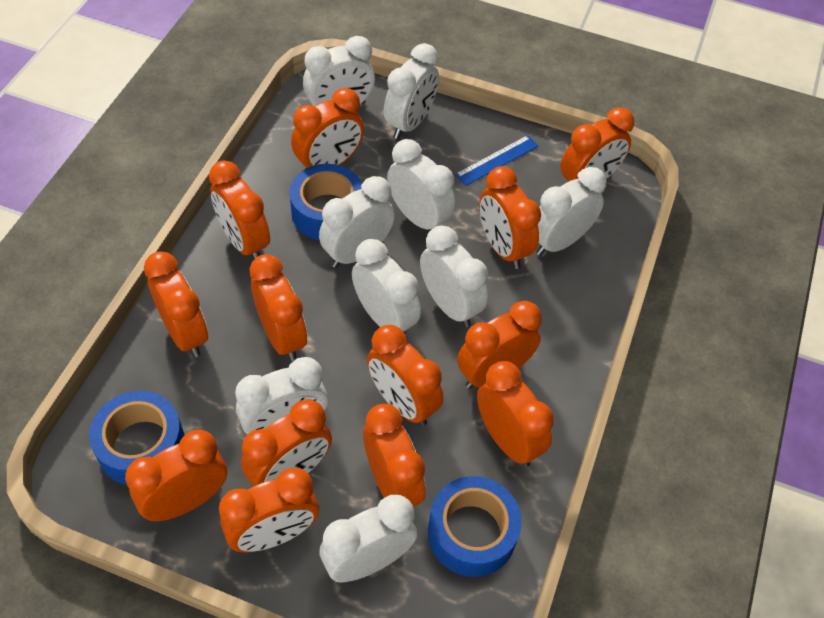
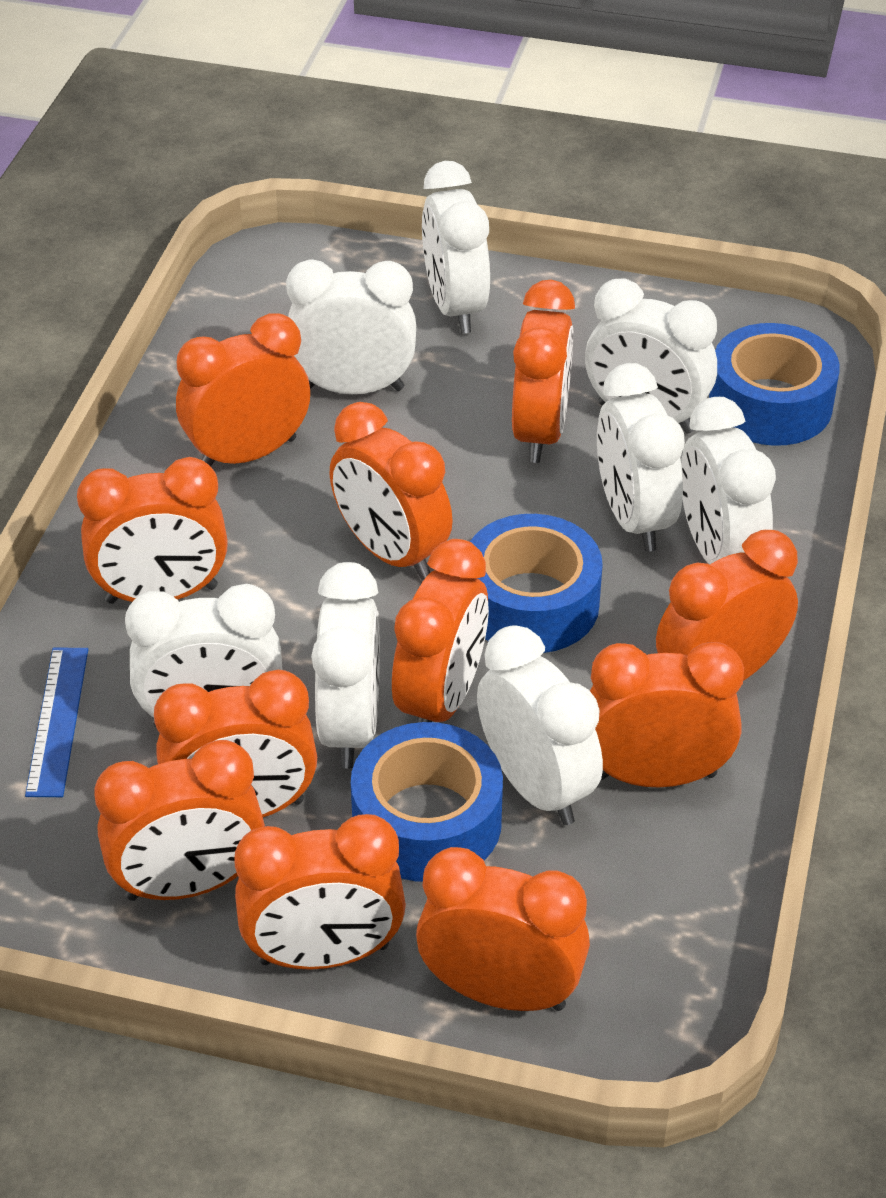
orange clock: 13 -> 11
white clock: 9 -> 8

